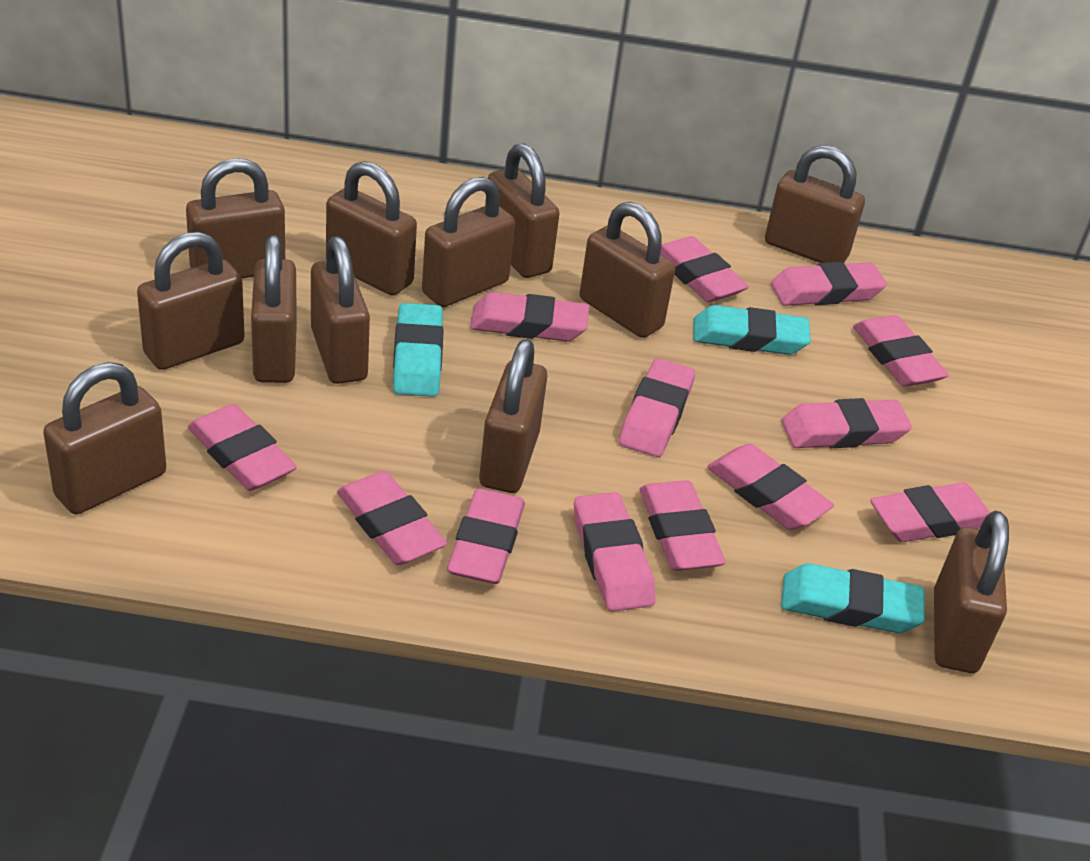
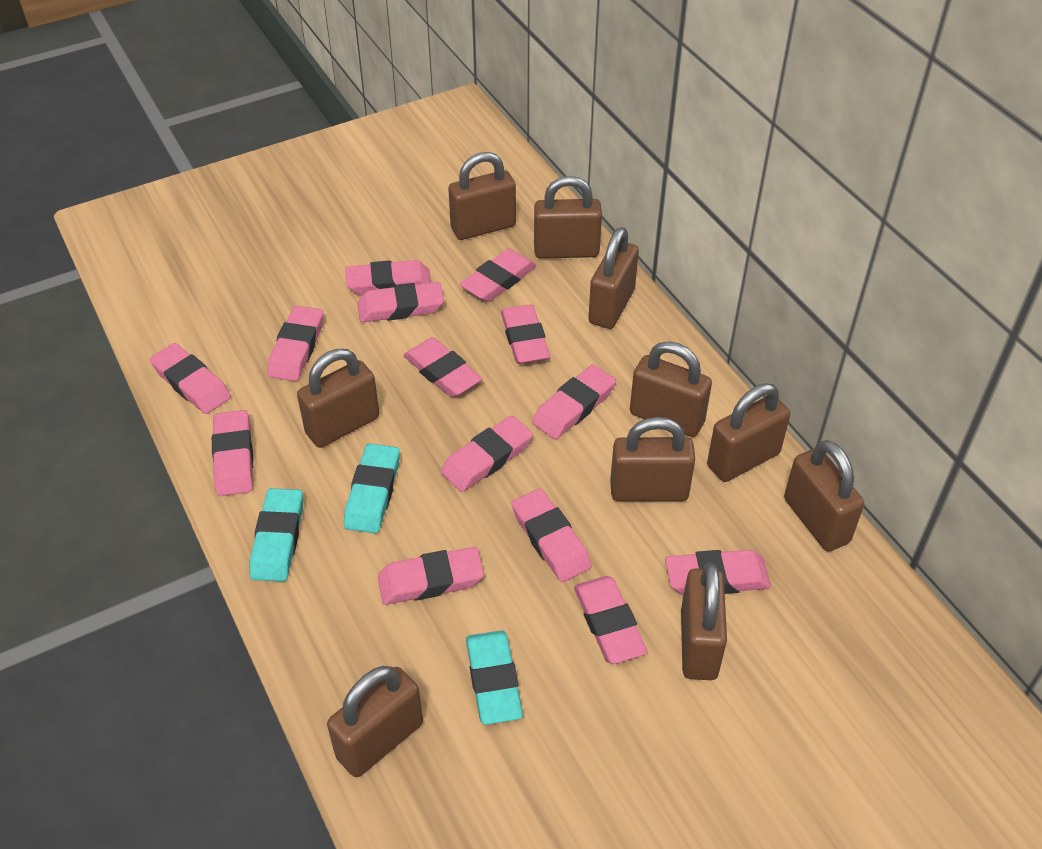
brown padlock: 12 -> 10
pink eraser: 13 -> 14

